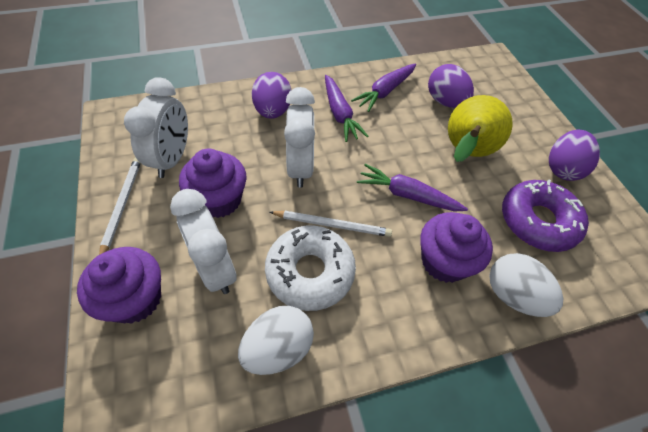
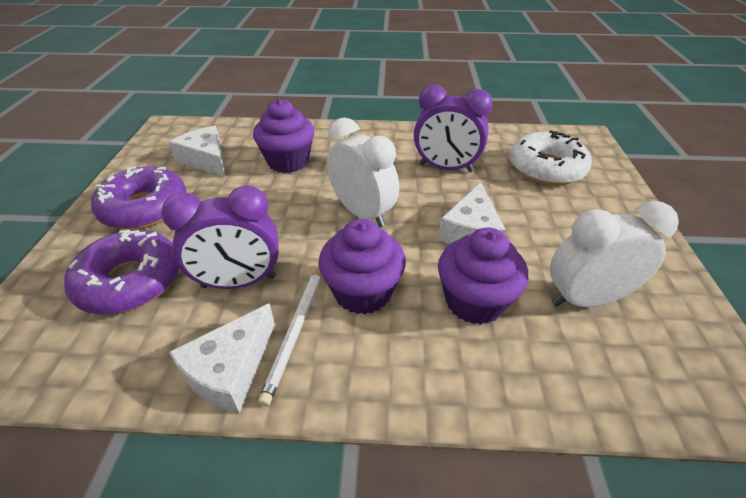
purple carrot: 3 -> 0
purple clock: 0 -> 2
purple donut: 1 -> 2
purple egg: 3 -> 0
white cheese: 0 -> 3
white clock: 3 -> 2
white egg: 2 -> 0
white pencil: 2 -> 1
yellow pear: 1 -> 0

